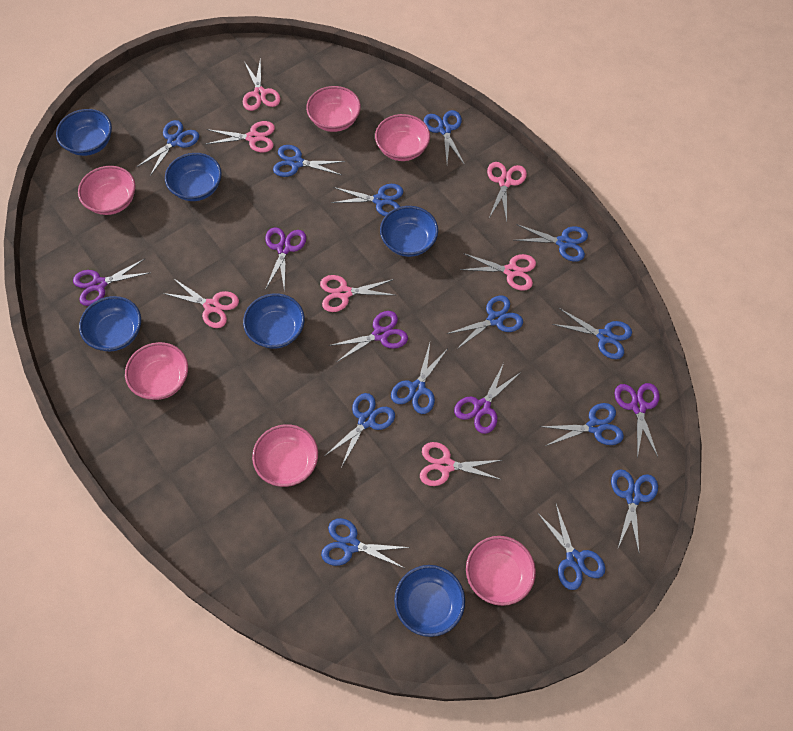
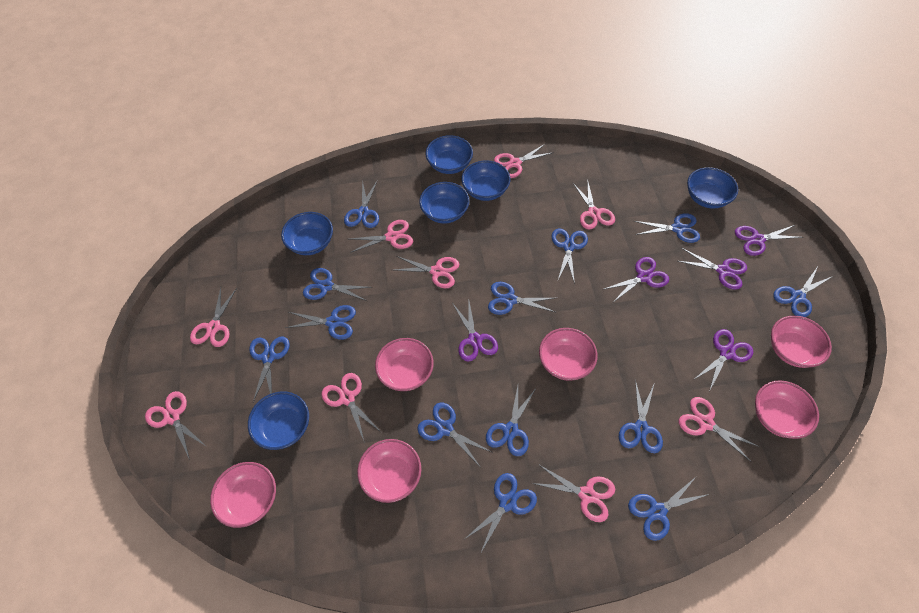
pink scissors: 7 -> 9

